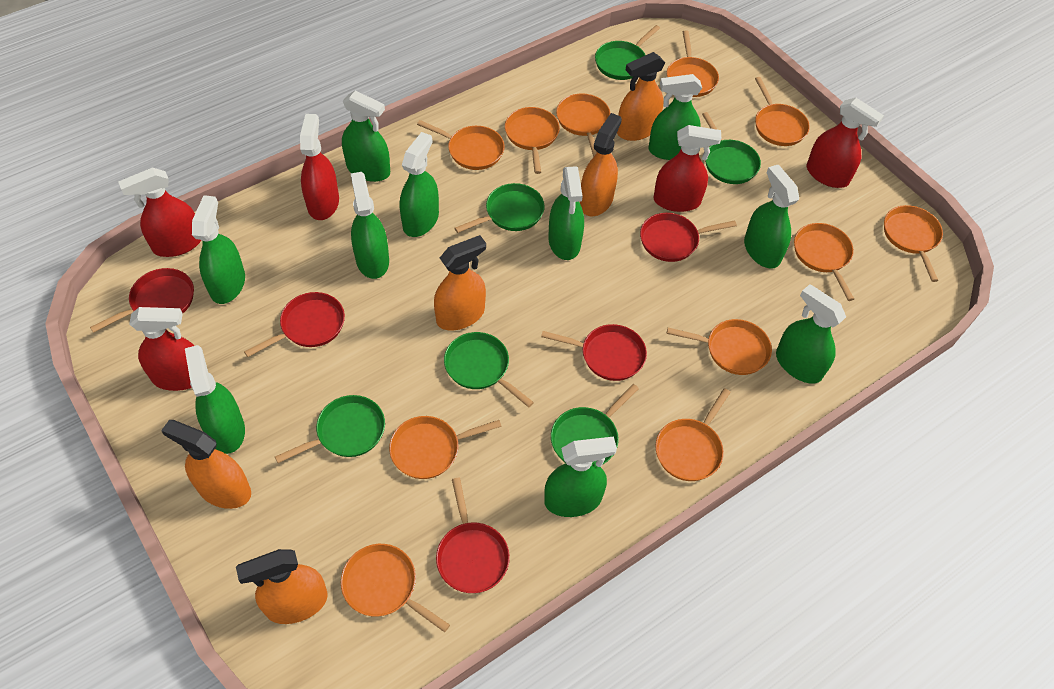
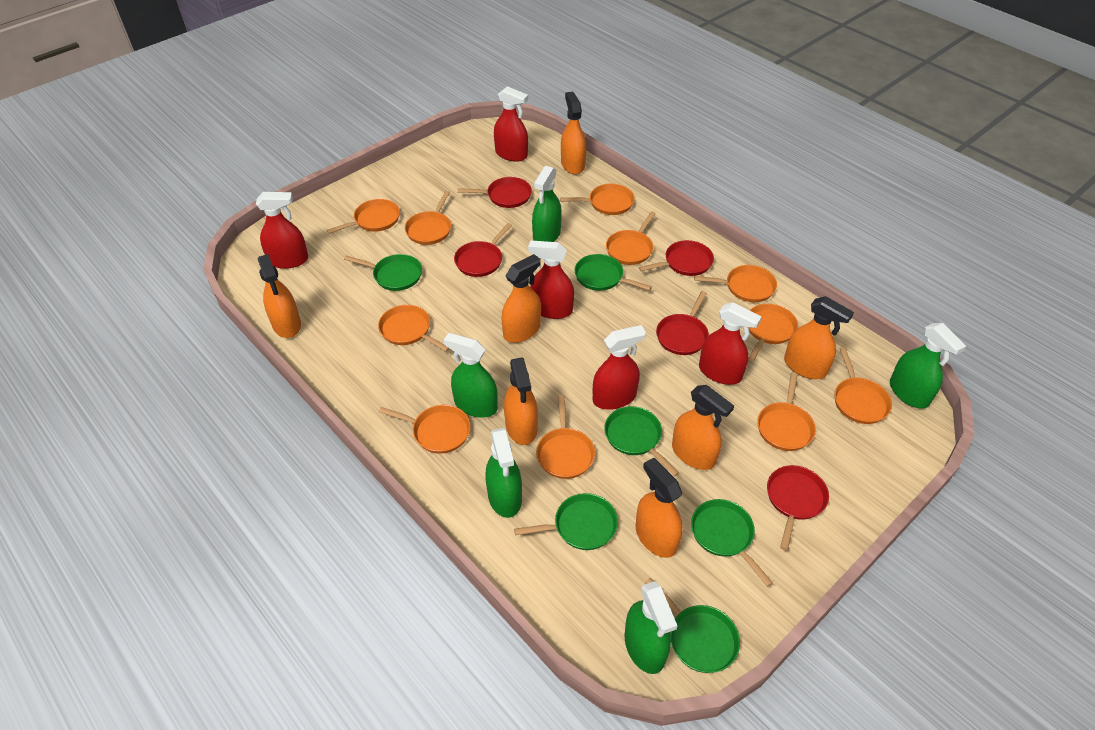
green spray bottle: 10 -> 5
orange spray bottle: 5 -> 7

